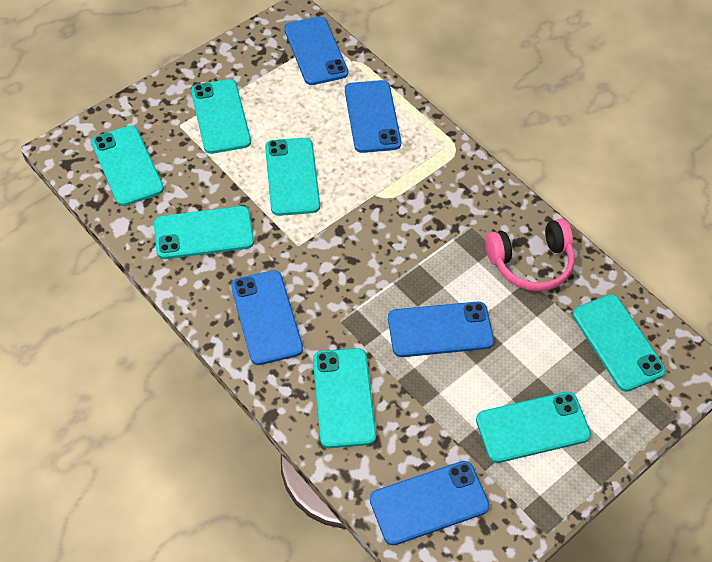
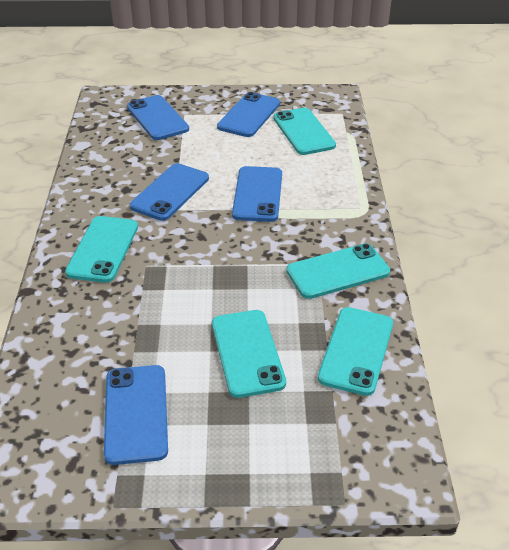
pink headphones: 1 -> 0
turquoise phone: 7 -> 5

